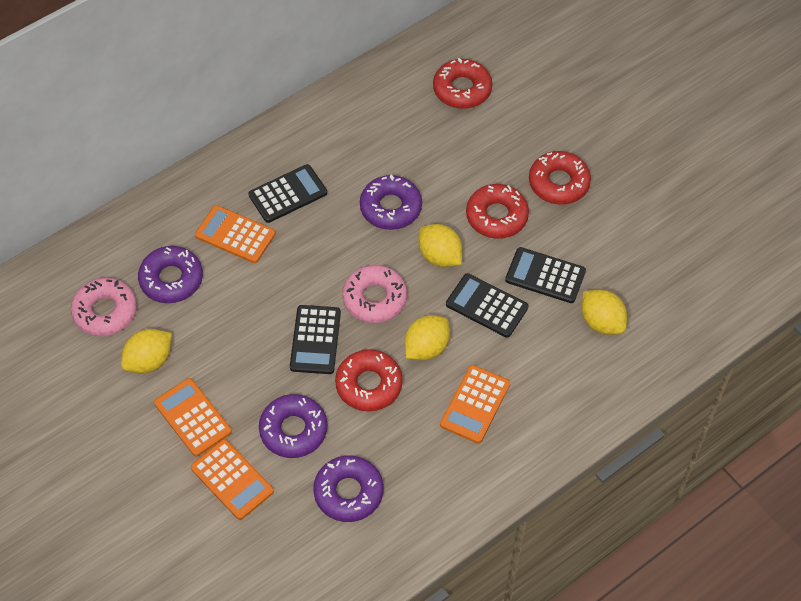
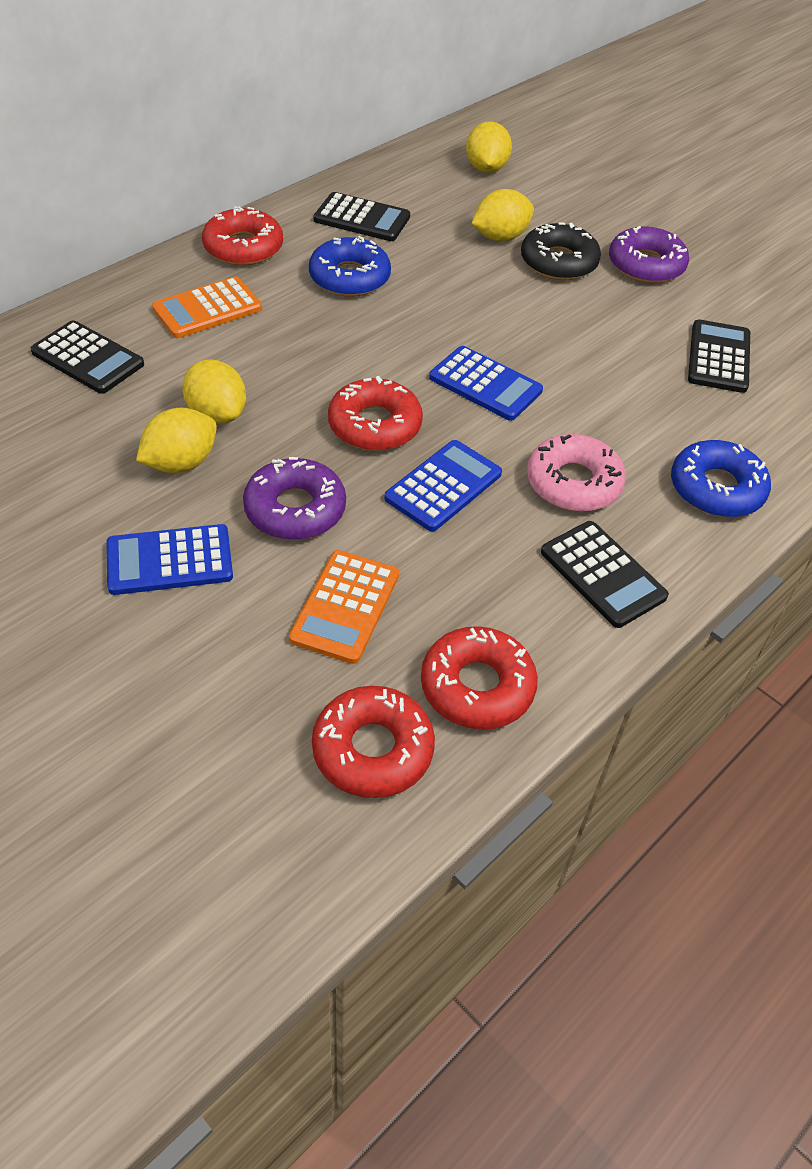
black donut: 0 -> 1
blue calculator: 0 -> 3
blue donut: 0 -> 2
orange calculator: 4 -> 2
pink donut: 2 -> 1
purple donut: 4 -> 2

